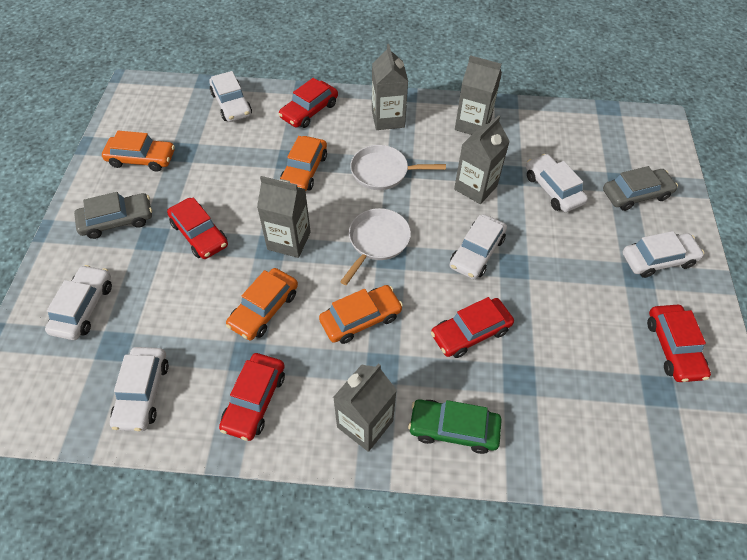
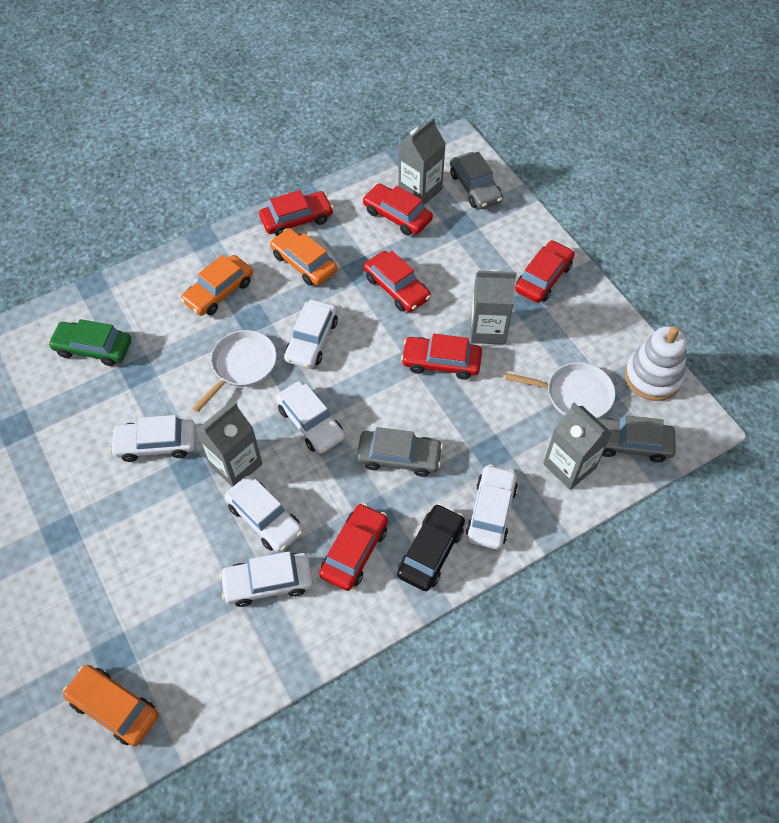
black car: 0 -> 1
grey car: 2 -> 3
grey carton: 5 -> 4
orange car: 4 -> 3
red car: 5 -> 6
white stacking toy: 0 -> 1

